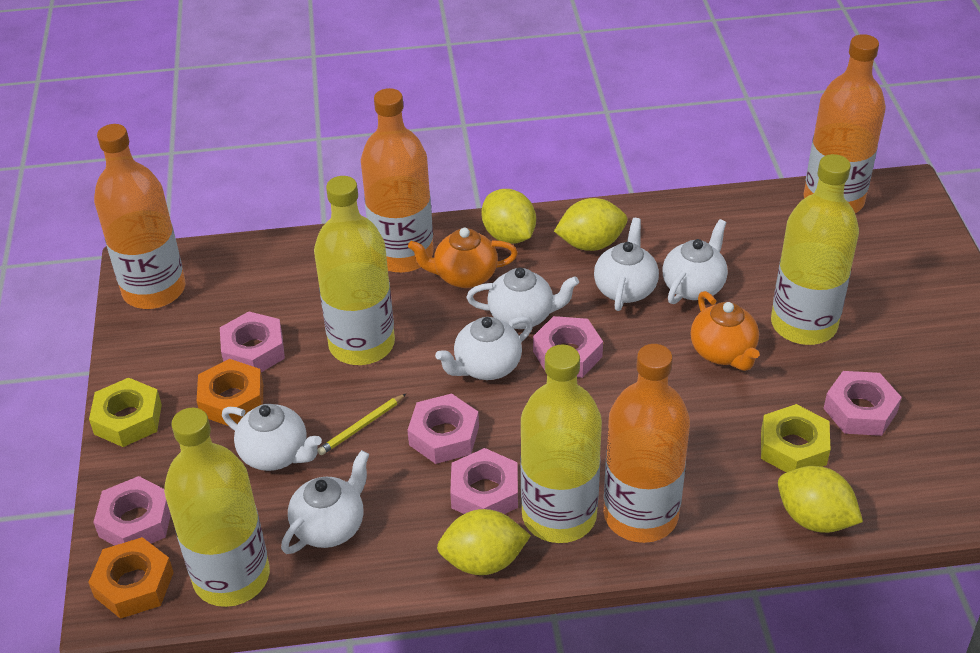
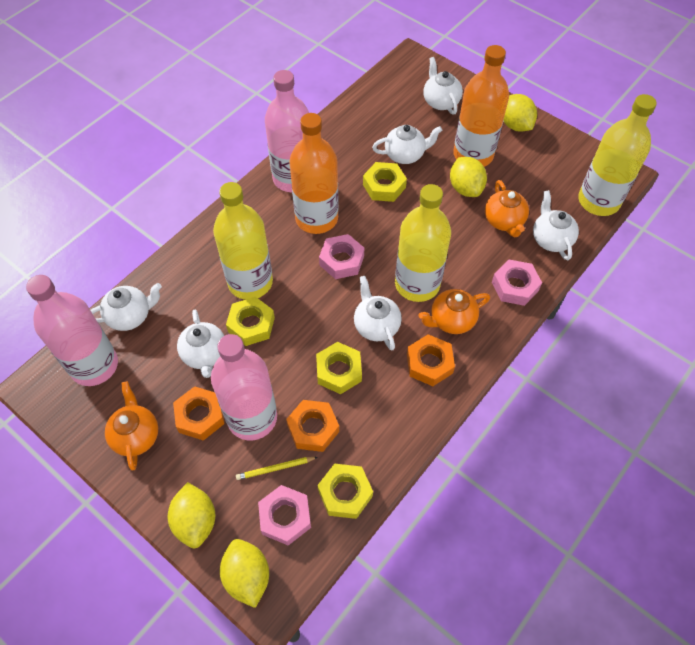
orange bottle: 4 -> 2
orange nut: 2 -> 3
orange teapot: 2 -> 3
pink bottle: 0 -> 3
pink nut: 6 -> 3
yellow bottle: 4 -> 3
yellow nut: 2 -> 4

